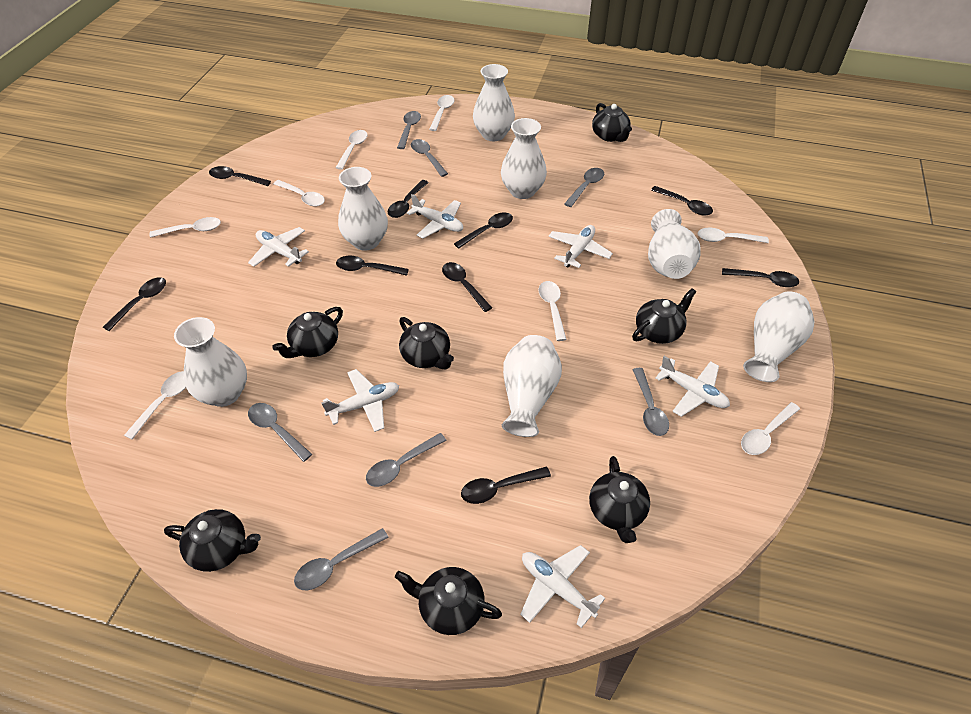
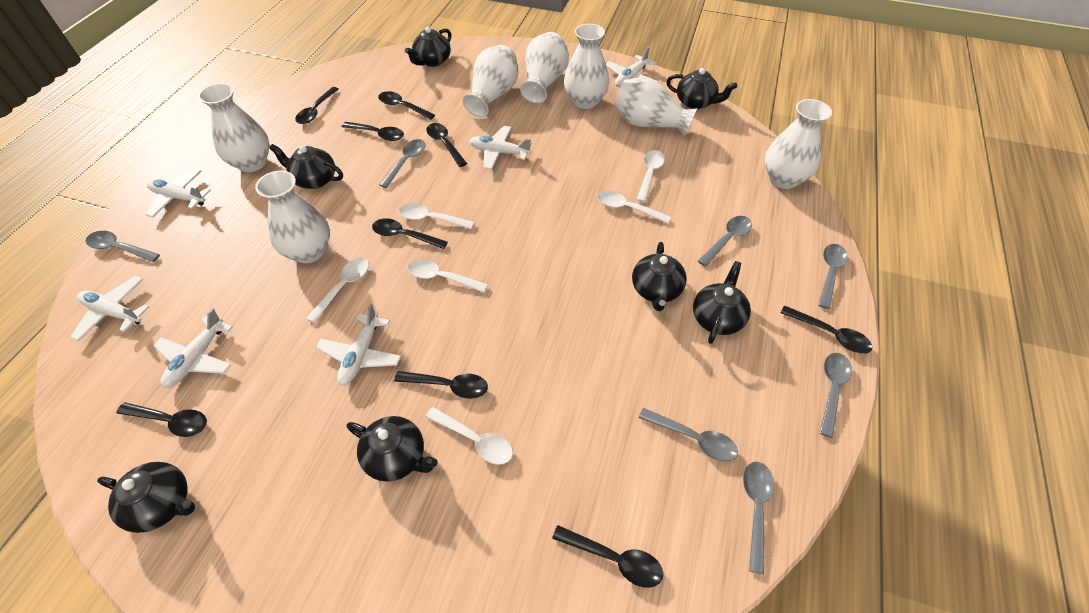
white spoon: 8 -> 6

